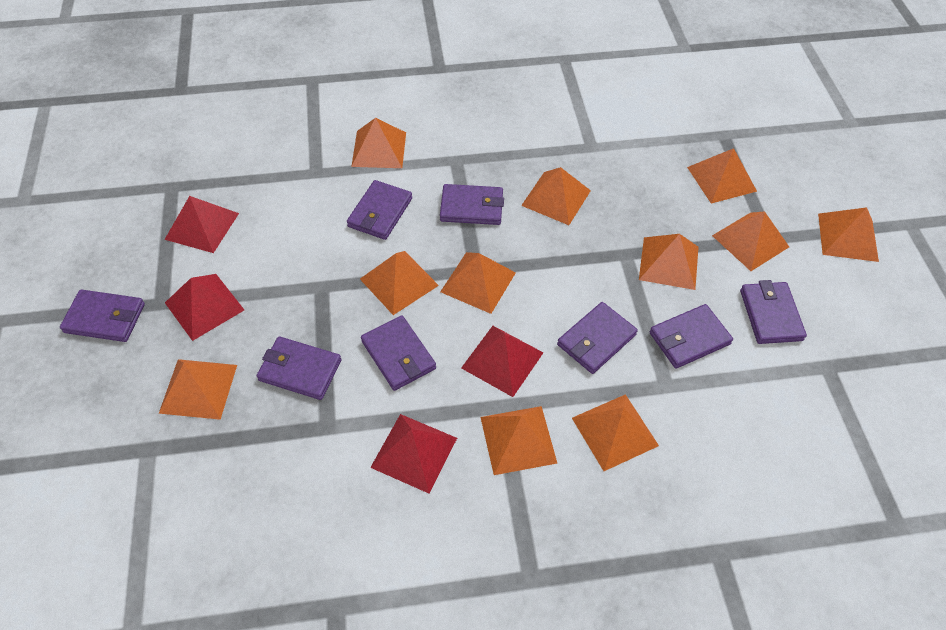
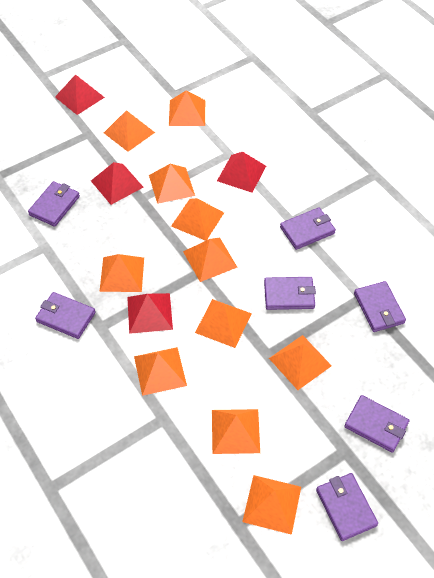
purple wallet: 8 -> 7

